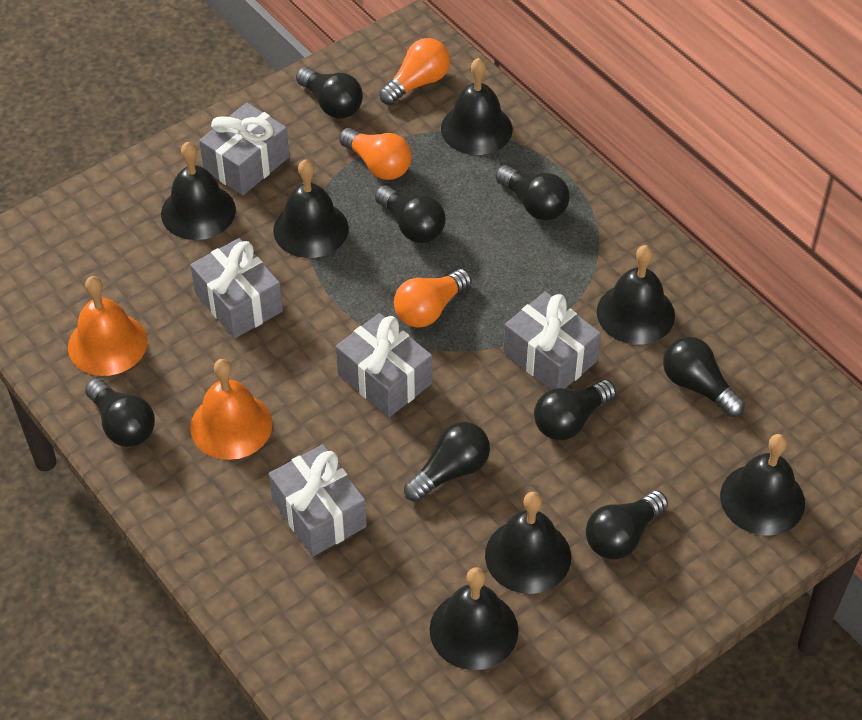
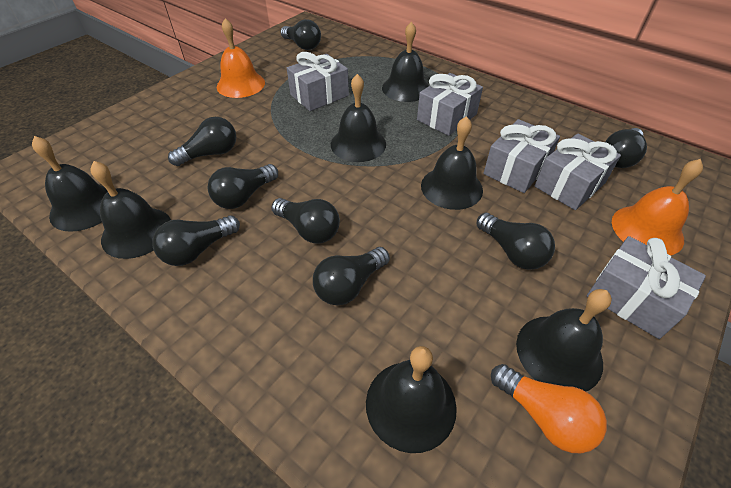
orange light bulb: 3 -> 1

